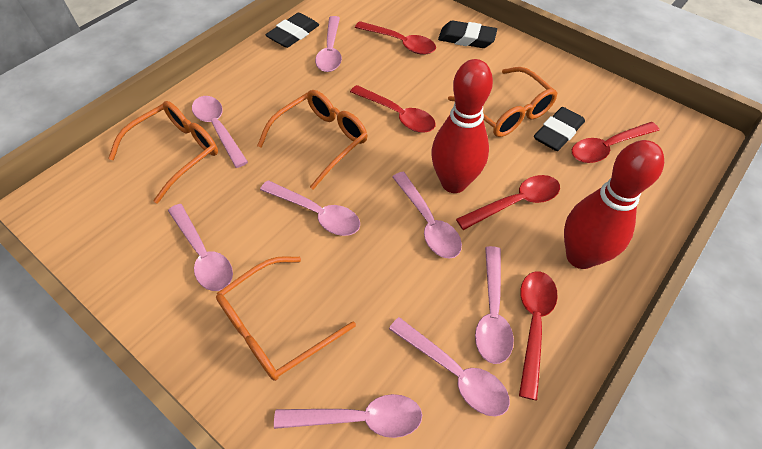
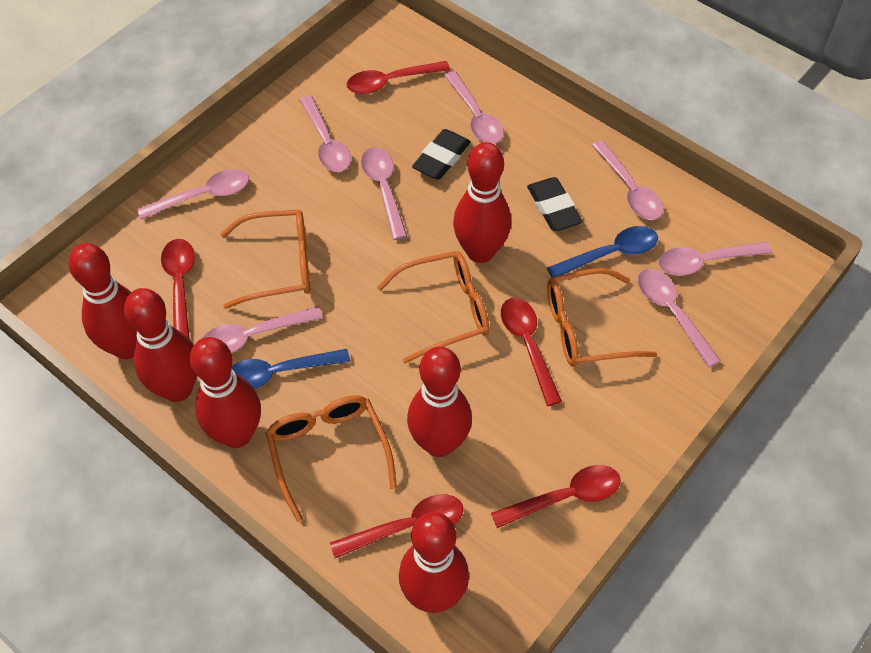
black eraser: 3 -> 2
blue spoon: 0 -> 2
red bowling pin: 2 -> 6

